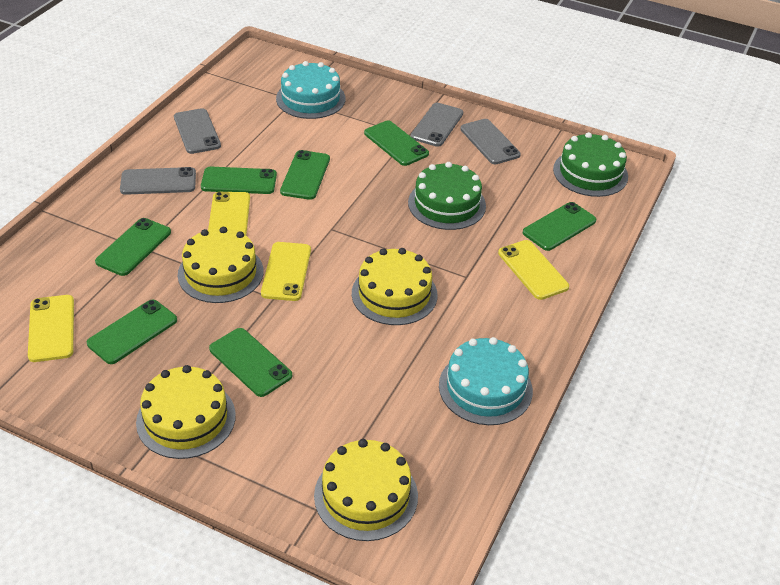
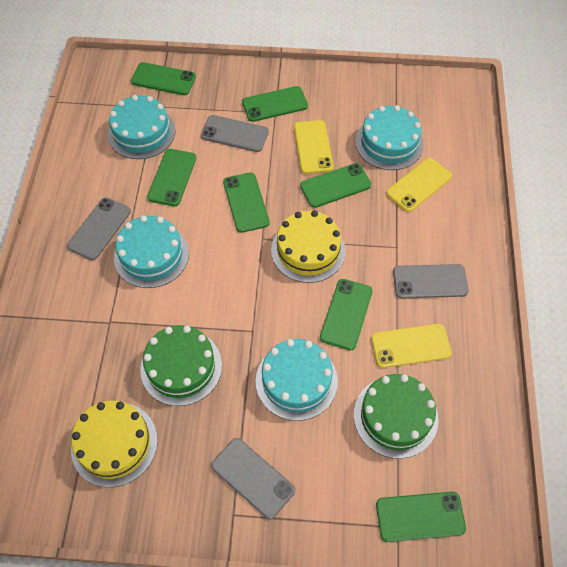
turquoise cake: 2 -> 4
yellow cake: 4 -> 2
yellow phone: 4 -> 3

